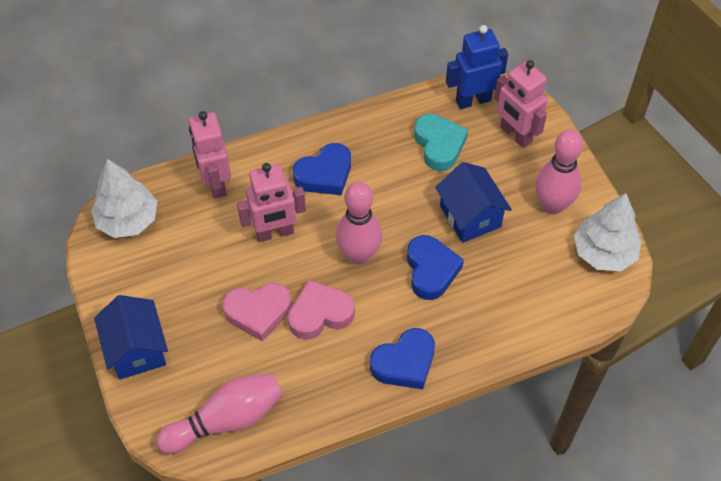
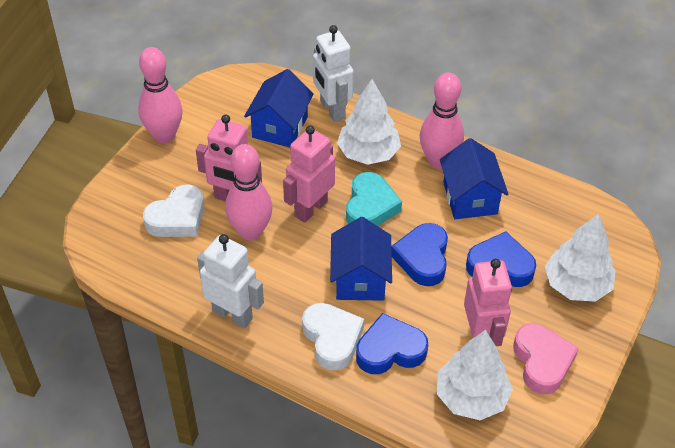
blue house: 2 -> 3
blue robot: 1 -> 0
pink heart: 2 -> 1
white heart: 0 -> 2
white robot: 0 -> 2
white tree: 2 -> 3

